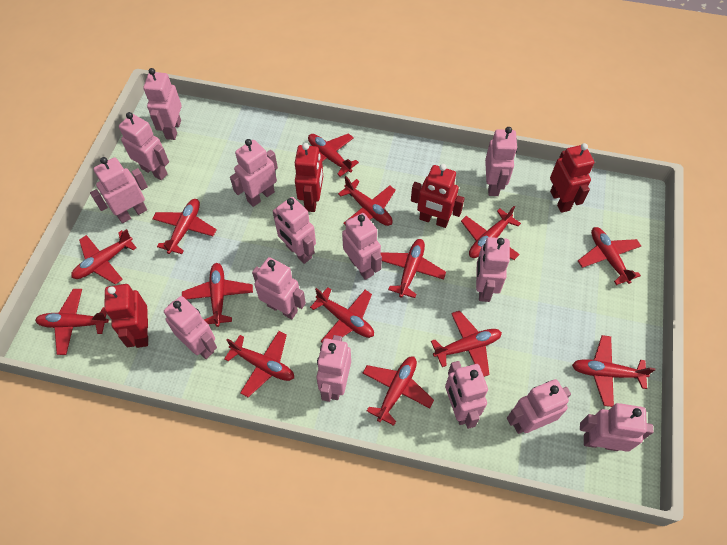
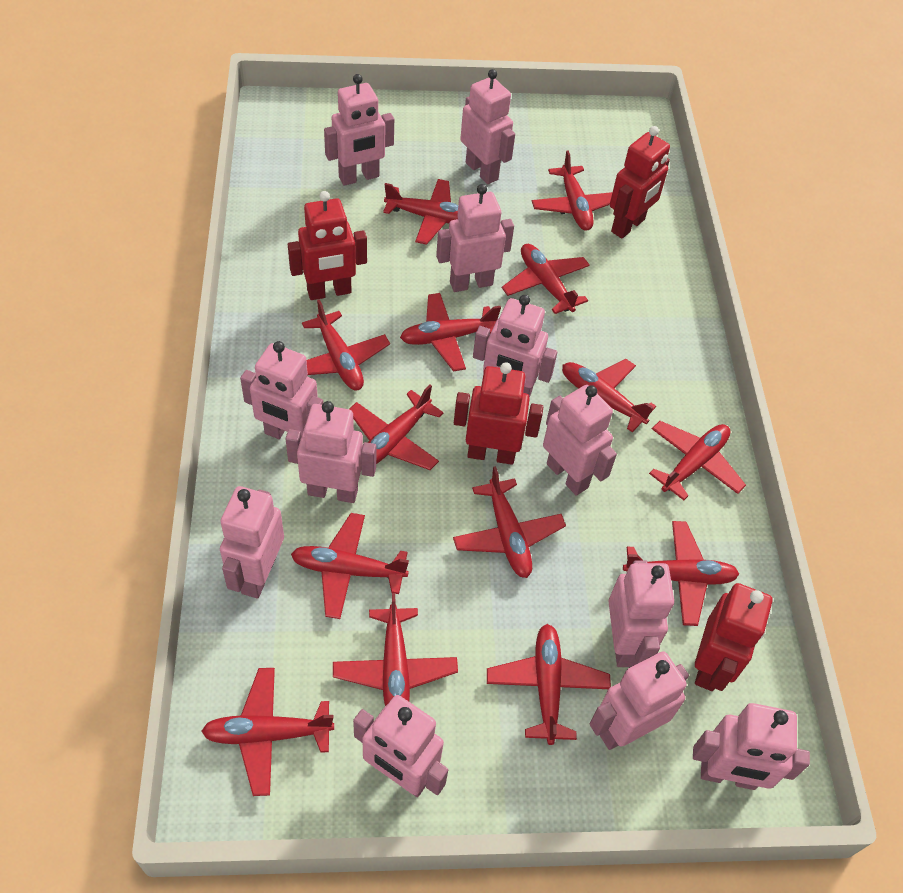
pink robot: 14 -> 12

